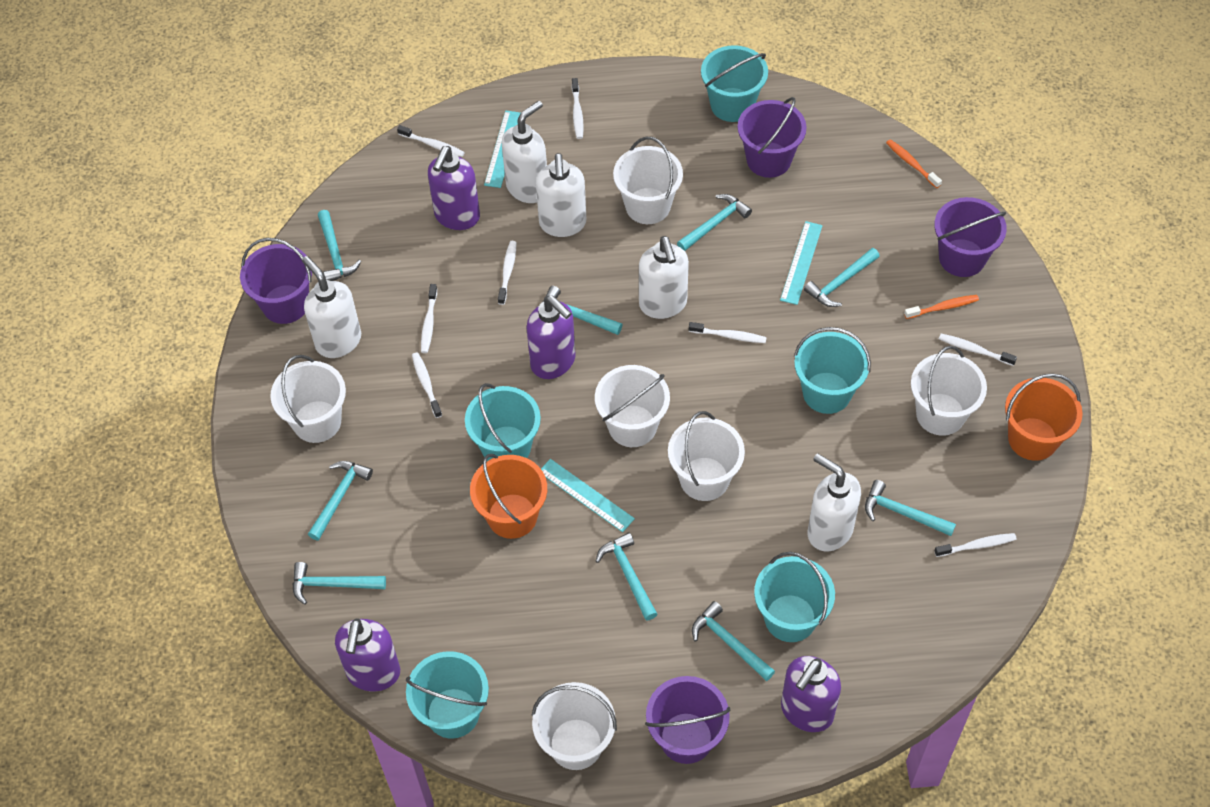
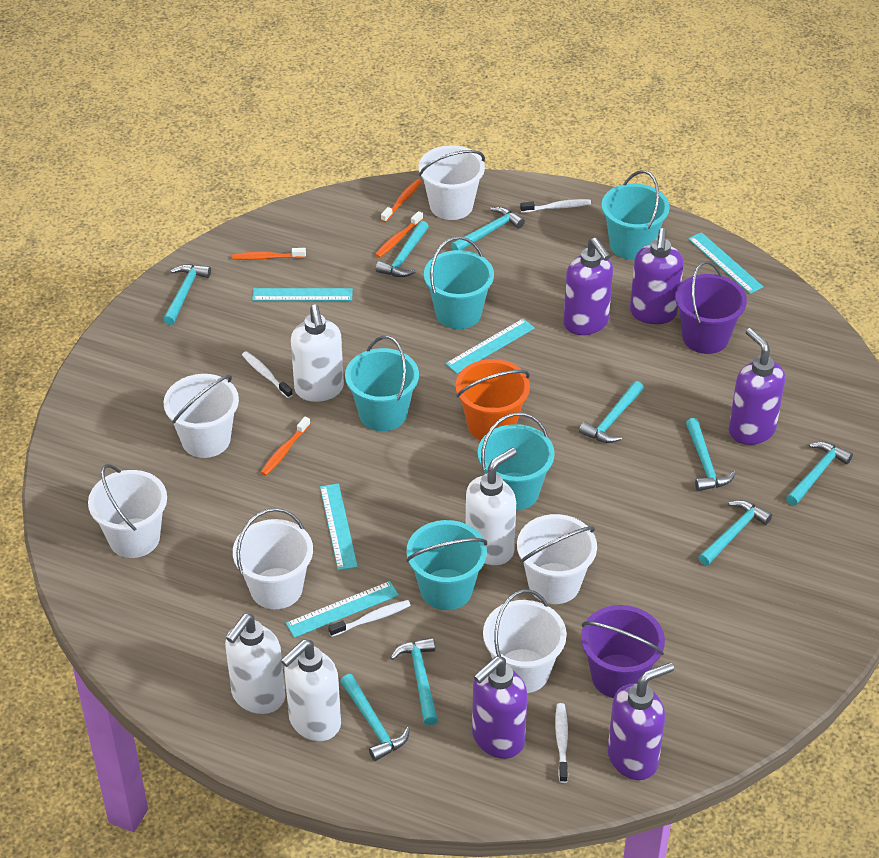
orange bucket: 2 -> 1
orange toothbrush: 2 -> 4
purple bucket: 4 -> 2
purple soap dispenser: 4 -> 5
turquoise ruler: 3 -> 5
white soap dispenser: 5 -> 4
white toothbrush: 8 -> 4

